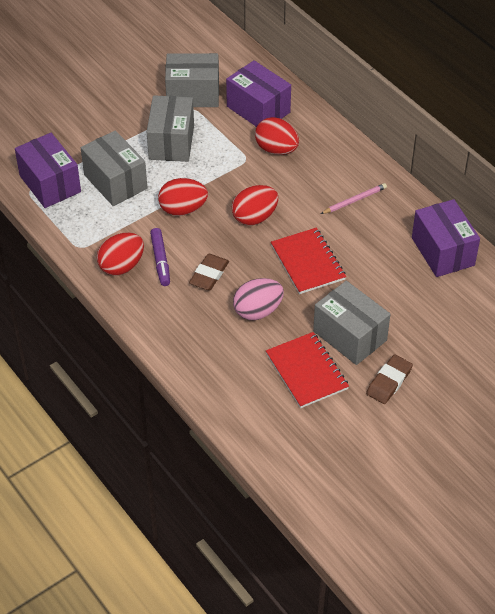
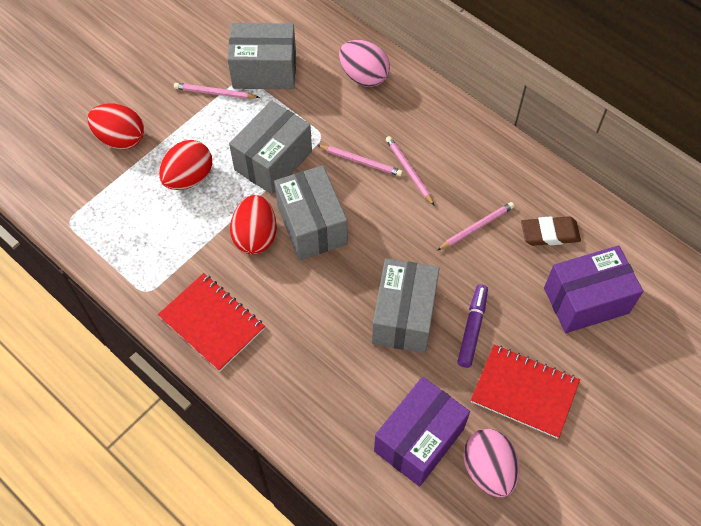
brown eraser: 2 -> 1
pink egg: 1 -> 2
pink pencil: 1 -> 4
purple box: 3 -> 2
red egg: 4 -> 3

